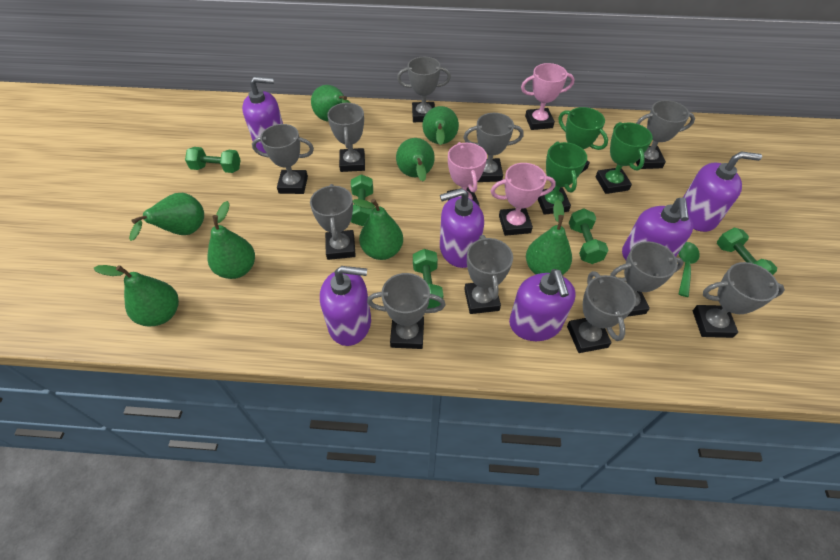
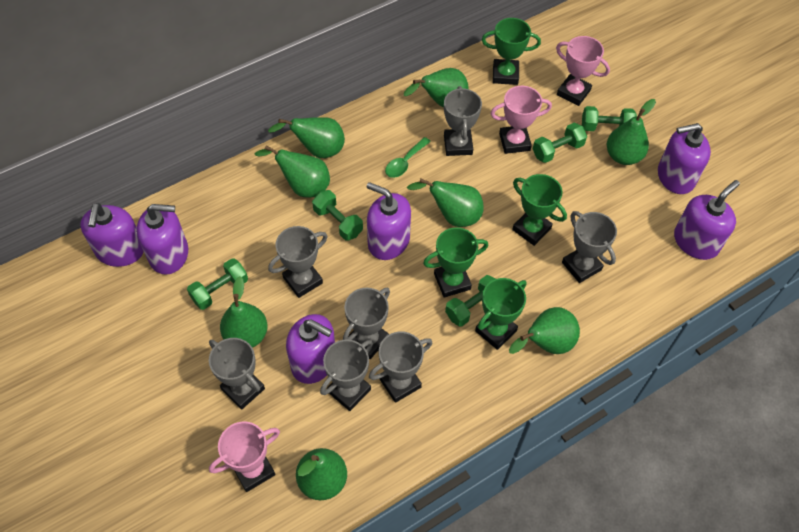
green trophy: 3 -> 4
grey trophy: 11 -> 7

